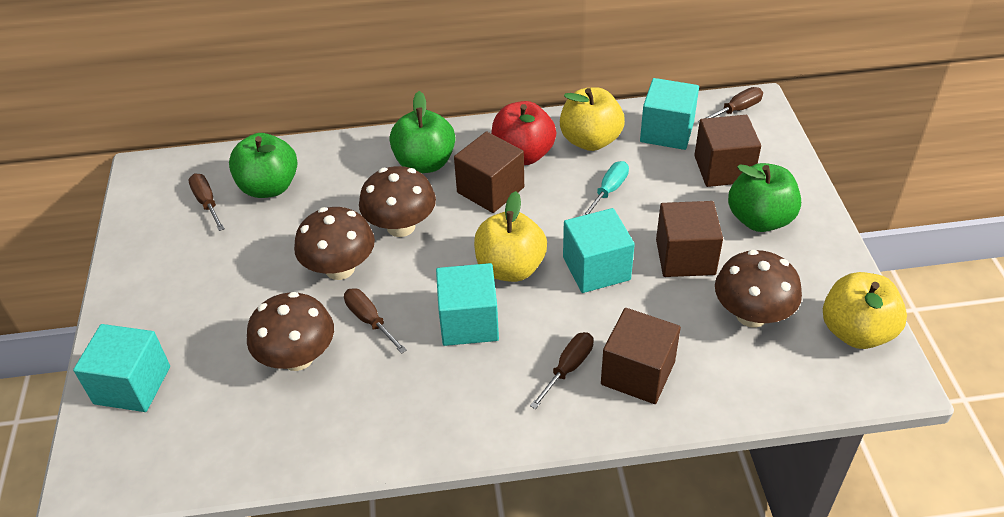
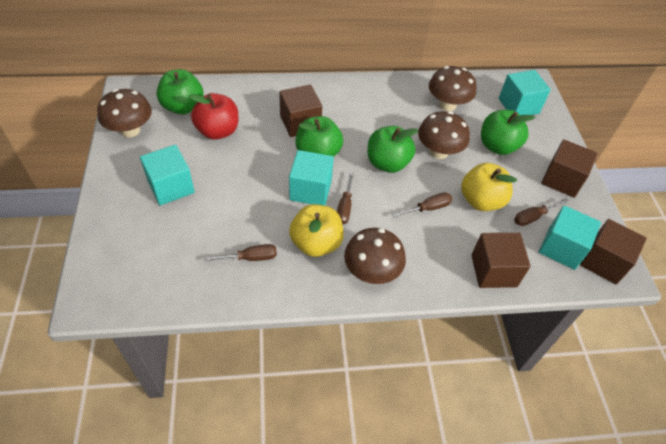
green apple: 3 -> 4
turquoise screwdriver: 1 -> 0
yellow apple: 3 -> 2

